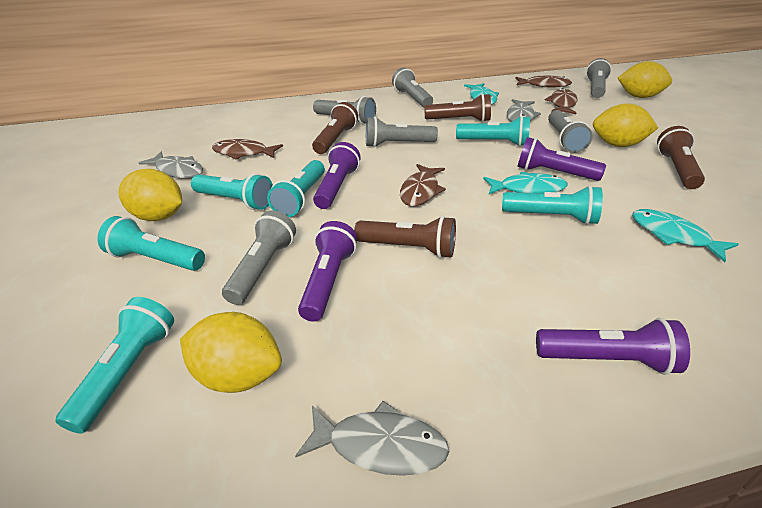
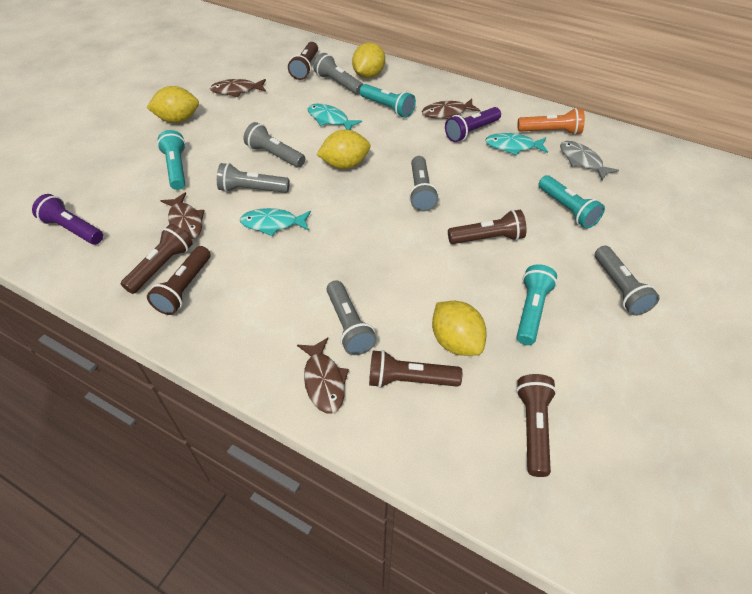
brown flashlight: 4 -> 6
grey fish: 3 -> 1
orange flashlight: 0 -> 1
purple flashlight: 4 -> 2
turquoise flashlight: 6 -> 4

